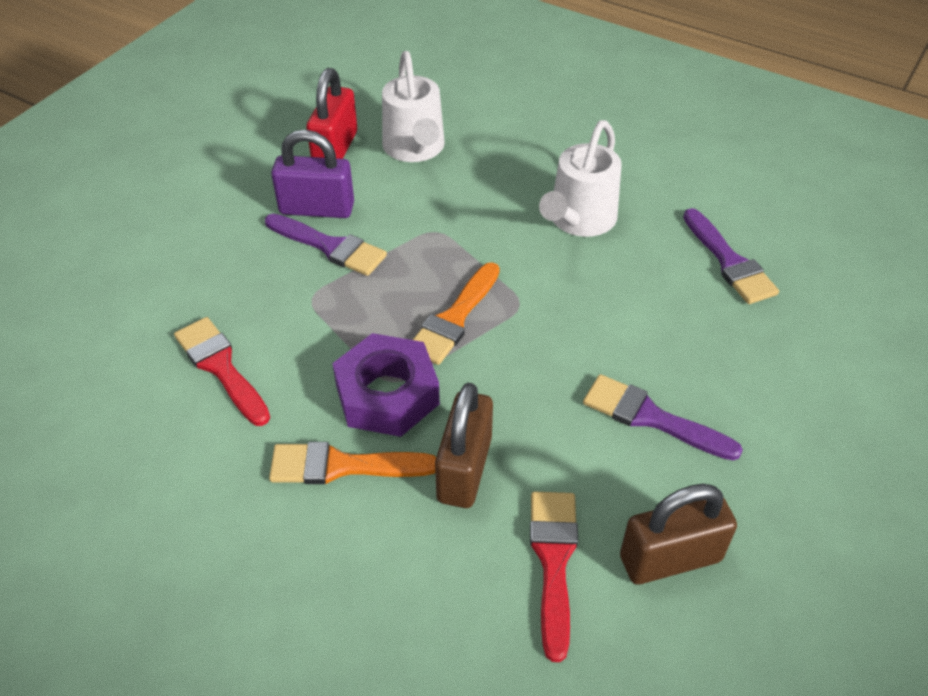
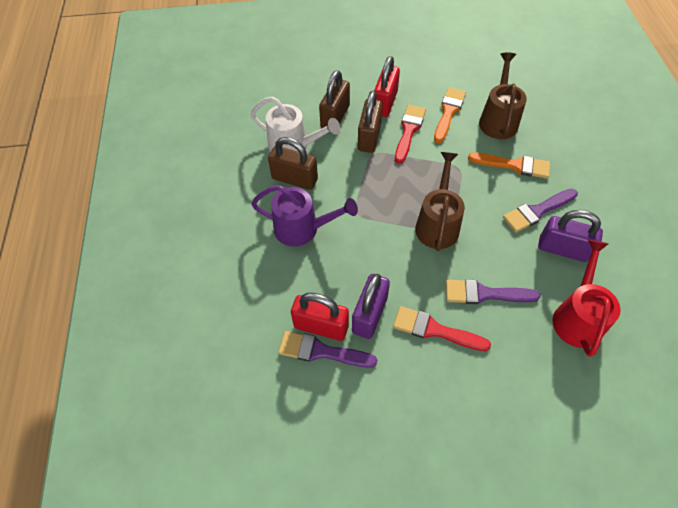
brown padlock: 2 -> 3
brown watering can: 0 -> 2
purple nut: 1 -> 0
purple padlock: 1 -> 2
purple watering can: 0 -> 1
red padlock: 1 -> 2
red watering can: 0 -> 1
white watering can: 2 -> 1

